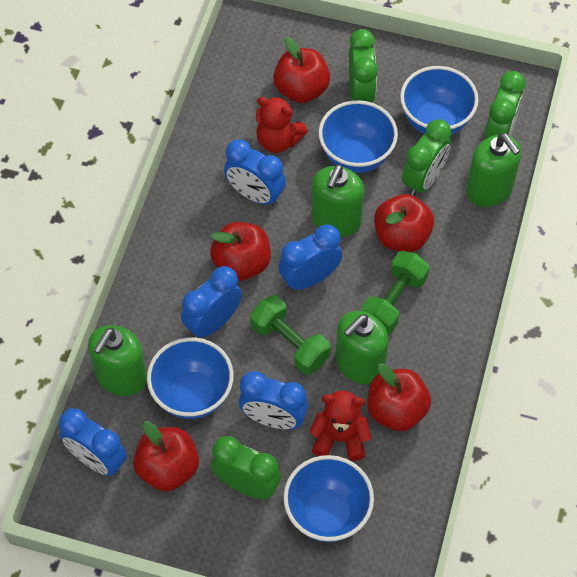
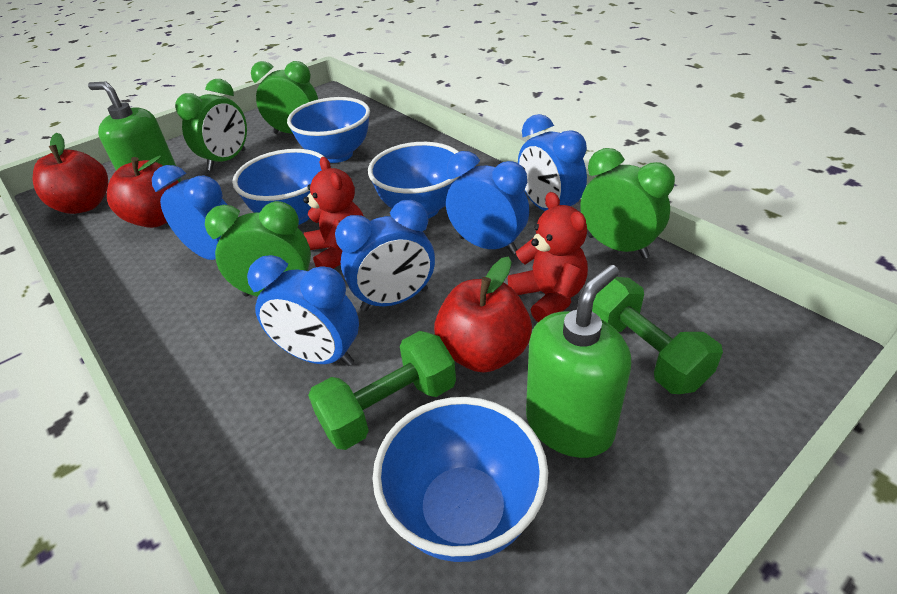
green soap dispenser: 4 -> 2
red apple: 5 -> 3

